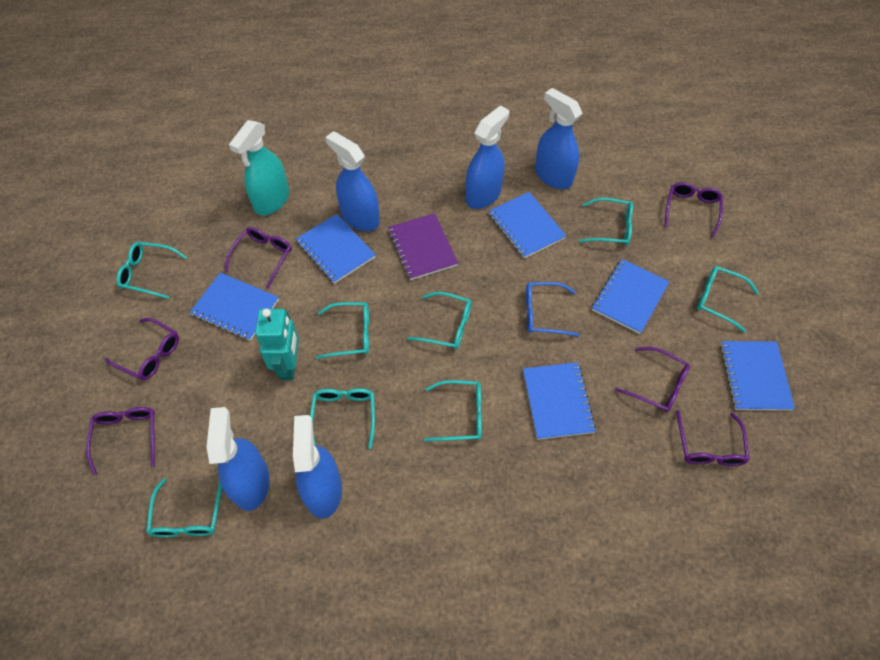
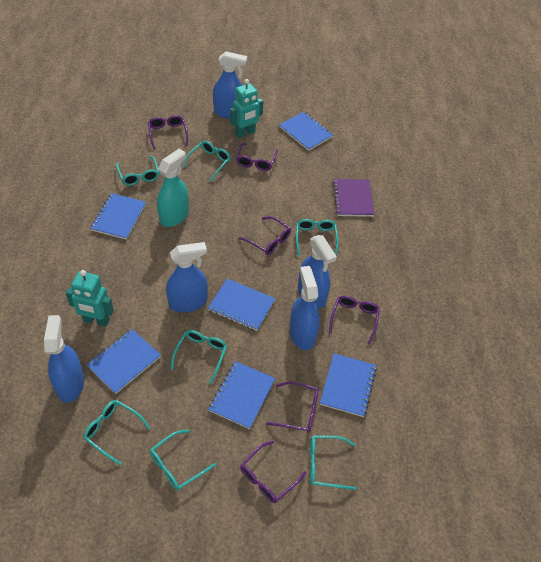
blue glasses: 1 -> 0
turquoise glasses: 8 -> 7
turquoise robot: 1 -> 2

